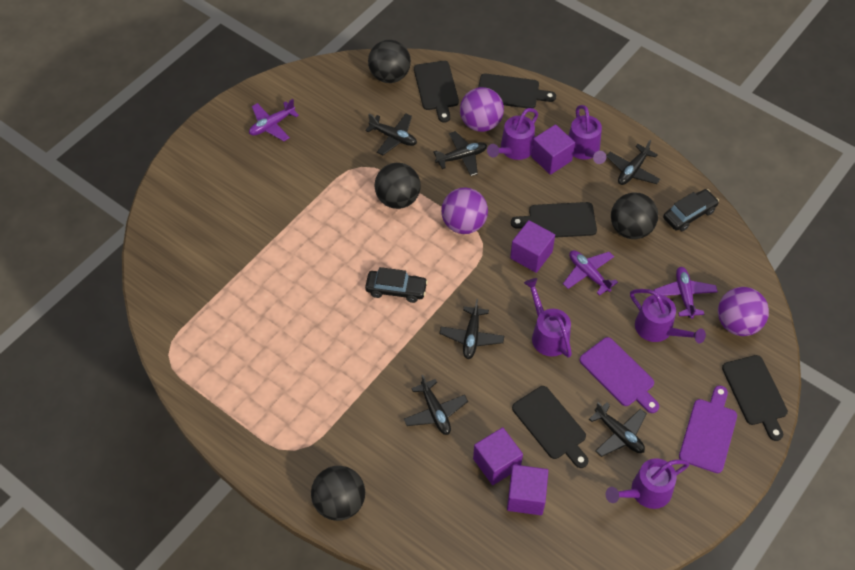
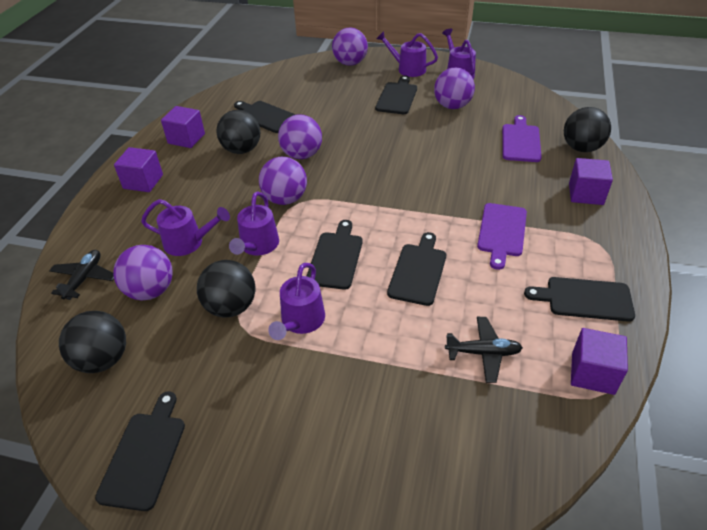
black car: 2 -> 0
black cutting board: 5 -> 6
black plane: 6 -> 2
purple ball: 3 -> 5
purple plane: 3 -> 0

